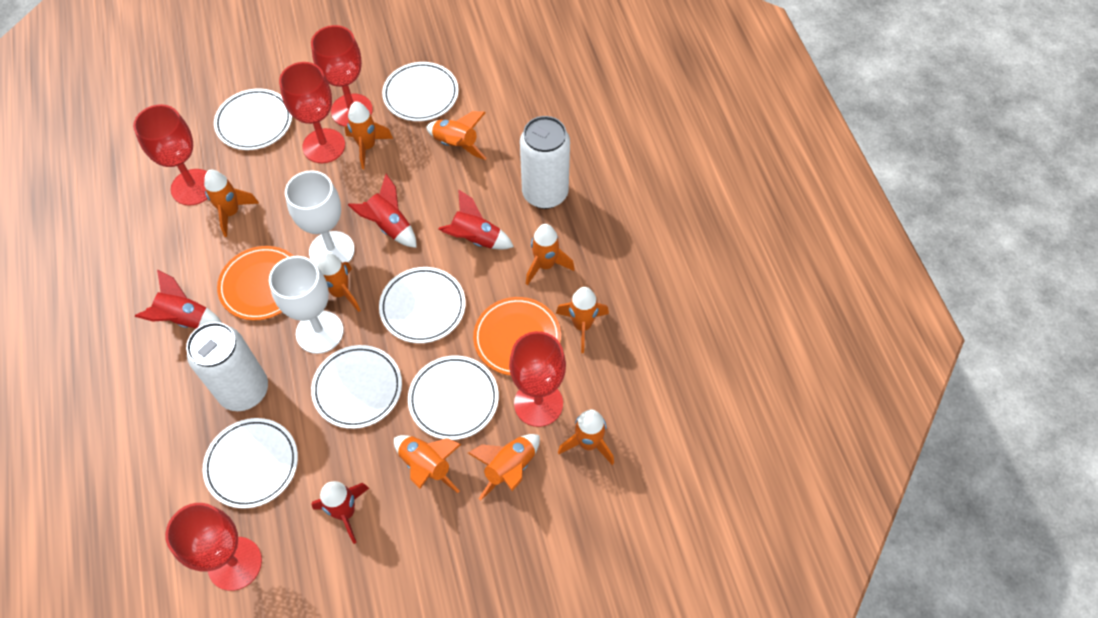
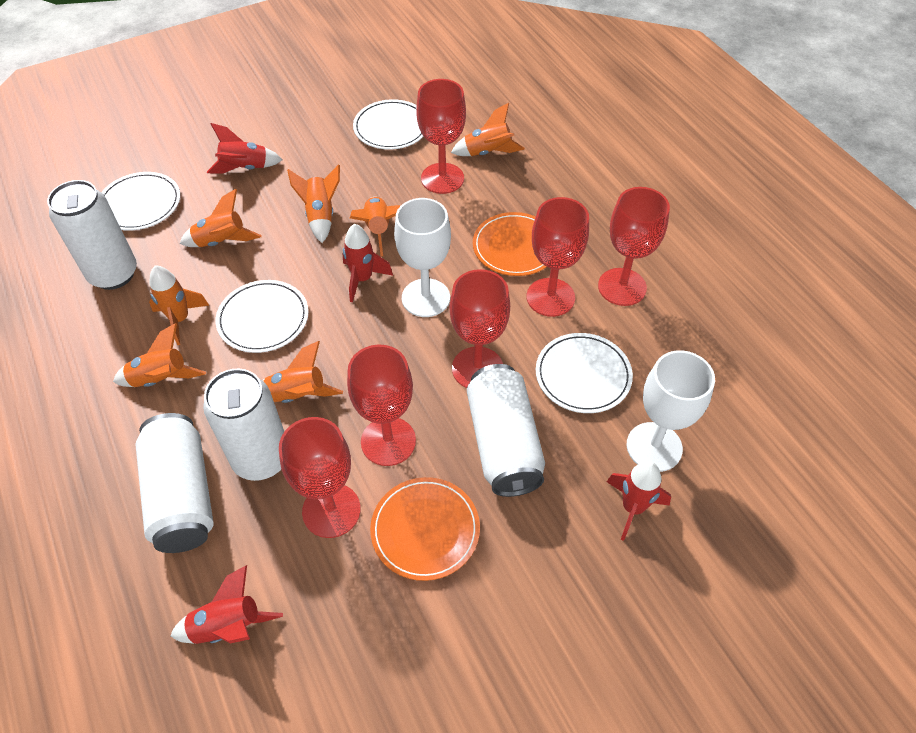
orange rocket: 9 -> 7
red goblet: 5 -> 6
white can: 2 -> 4
white plate: 6 -> 4

